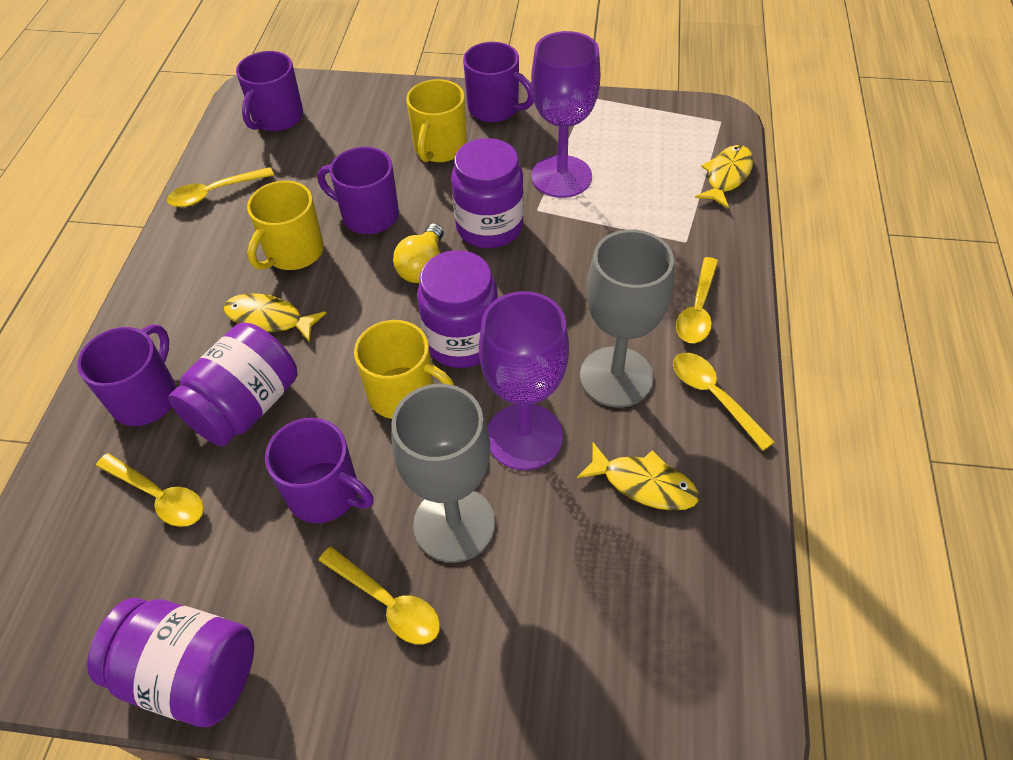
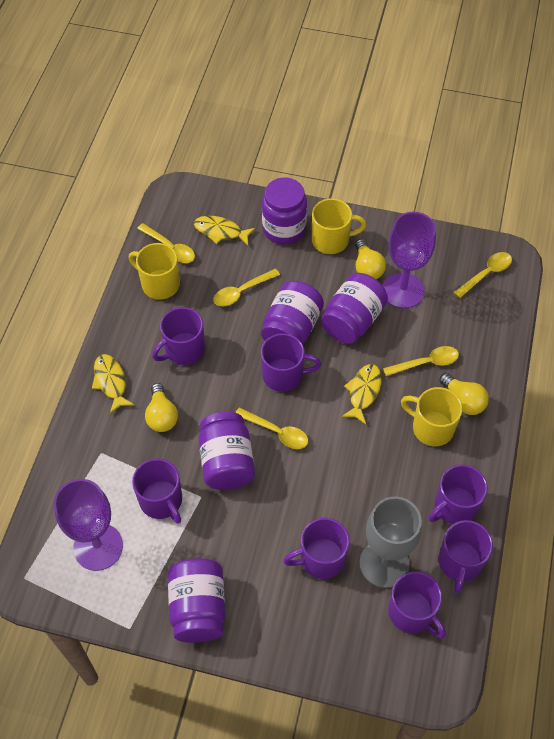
grey goblet: 2 -> 1
purple jar: 4 -> 5
purple mug: 5 -> 7
yellow light bulb: 1 -> 3

